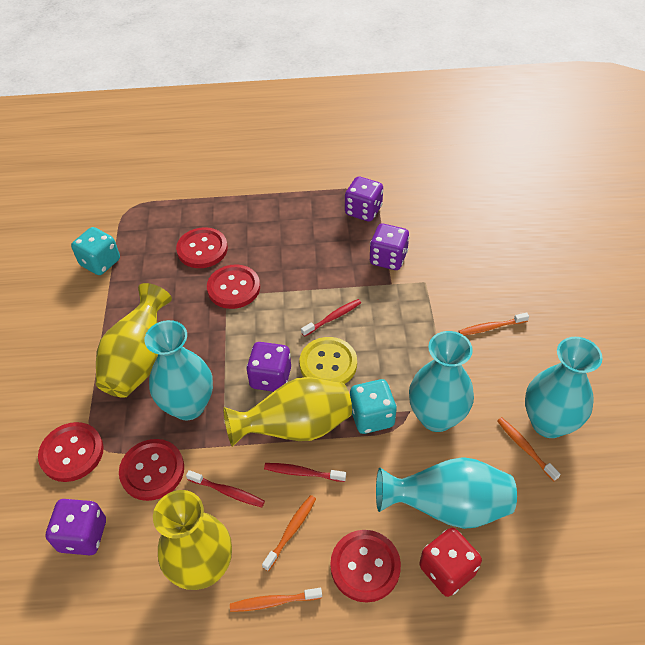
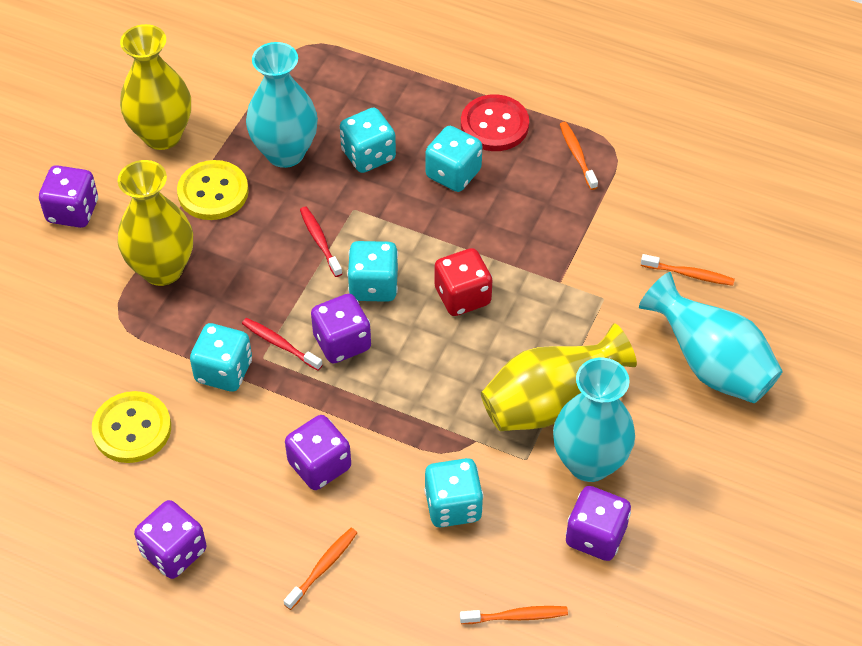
purple dice: 4 -> 5
red button: 5 -> 1
red toothbrush: 3 -> 2
turquoise dice: 2 -> 5
turquoise vase: 4 -> 3
yellow button: 1 -> 2

